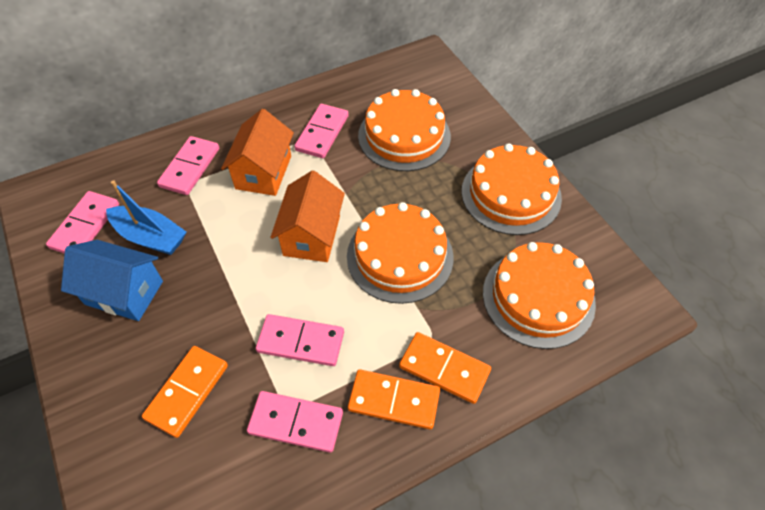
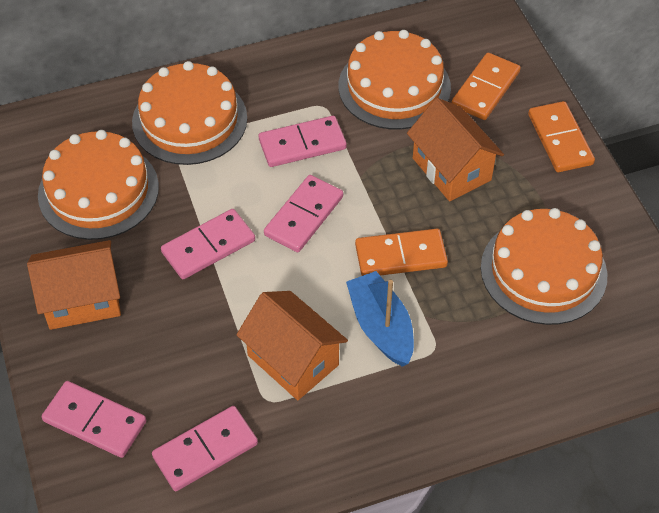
blue house: 1 -> 0
orange house: 2 -> 3

